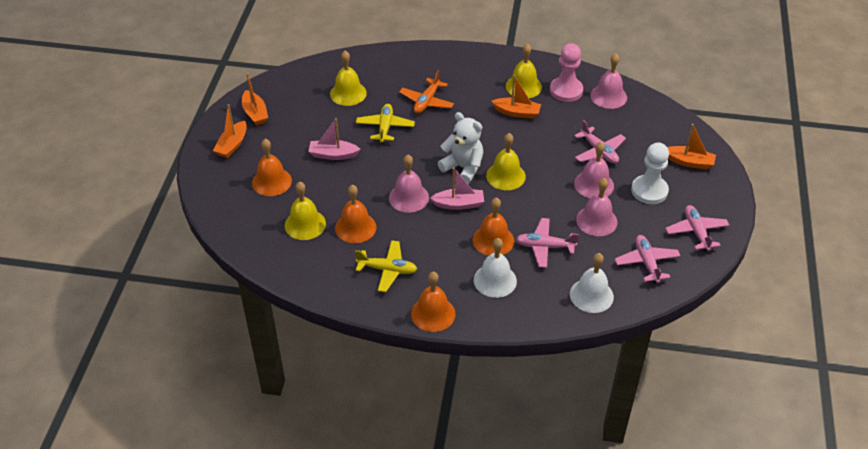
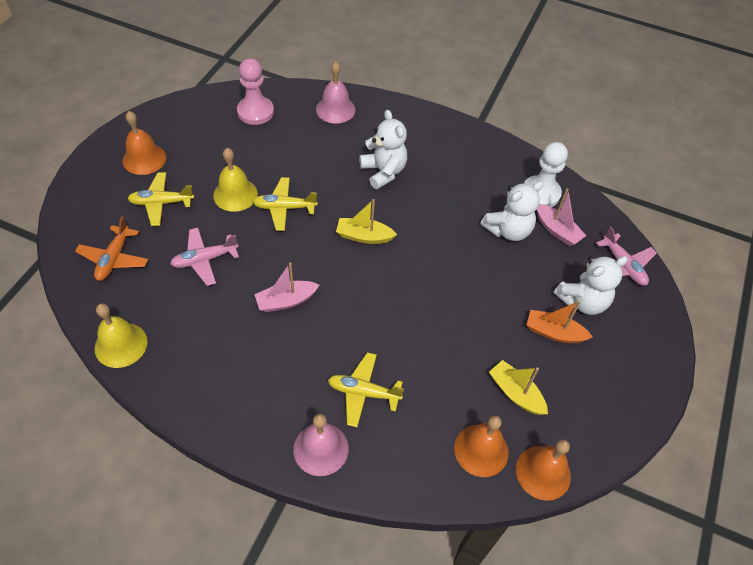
orange bell: 4 -> 3
orange boat: 4 -> 1
pink bell: 4 -> 2
pink plane: 4 -> 2
white bell: 2 -> 0
white teddy bear: 1 -> 3
yellow bell: 4 -> 2
yellow boat: 0 -> 2
yellow plane: 2 -> 3

